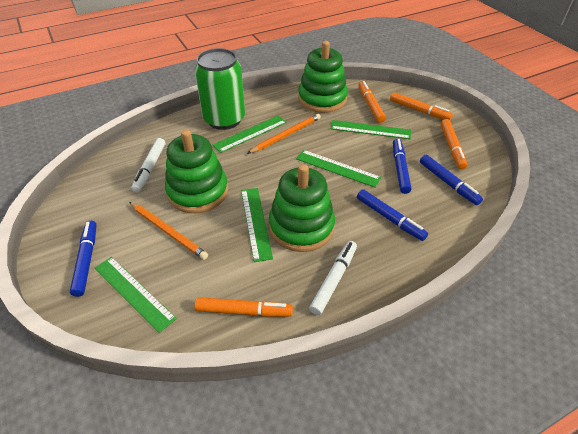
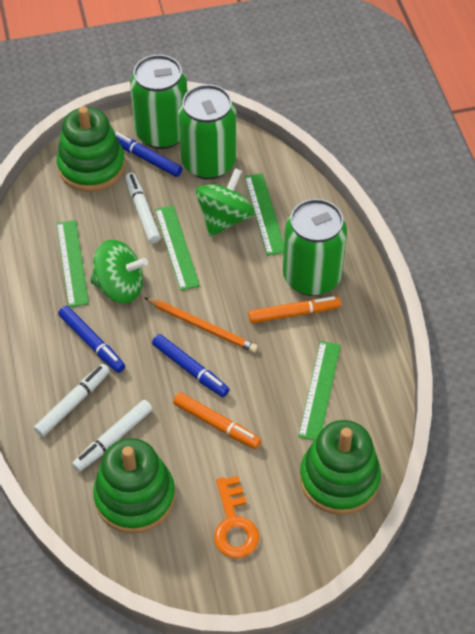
blue marker: 4 -> 3
green can: 1 -> 3
green ruler: 5 -> 4
green spinning top: 0 -> 2
orange key: 0 -> 1
orange marker: 4 -> 2
orange pencil: 2 -> 1
white marker: 2 -> 3

